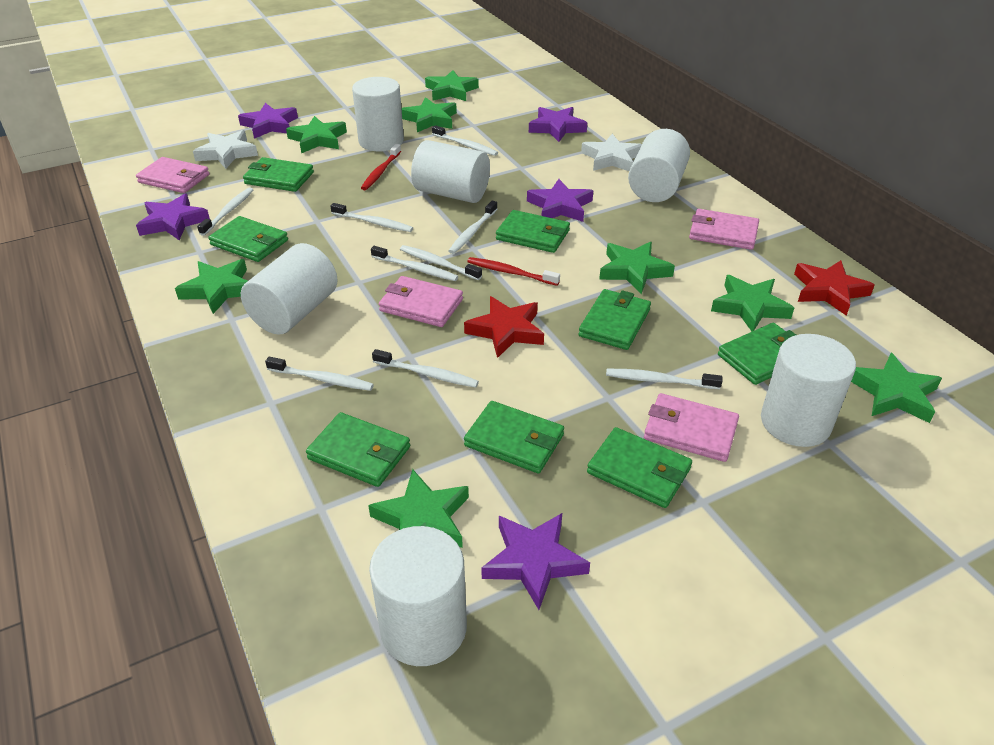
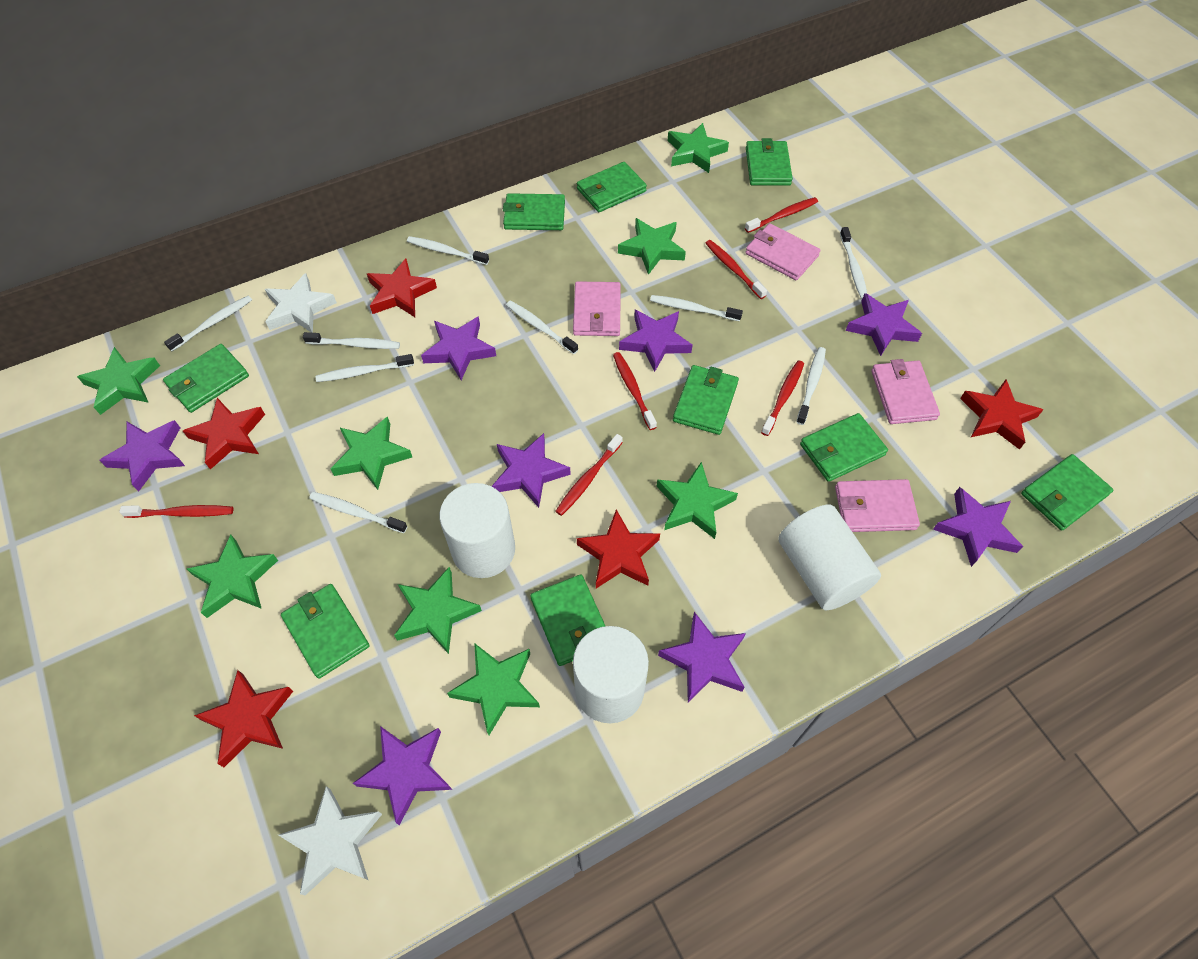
green wallet: 8 -> 9
purple star: 5 -> 8
red star: 2 -> 5
red toothbrush: 2 -> 6
white cylinder: 6 -> 3

